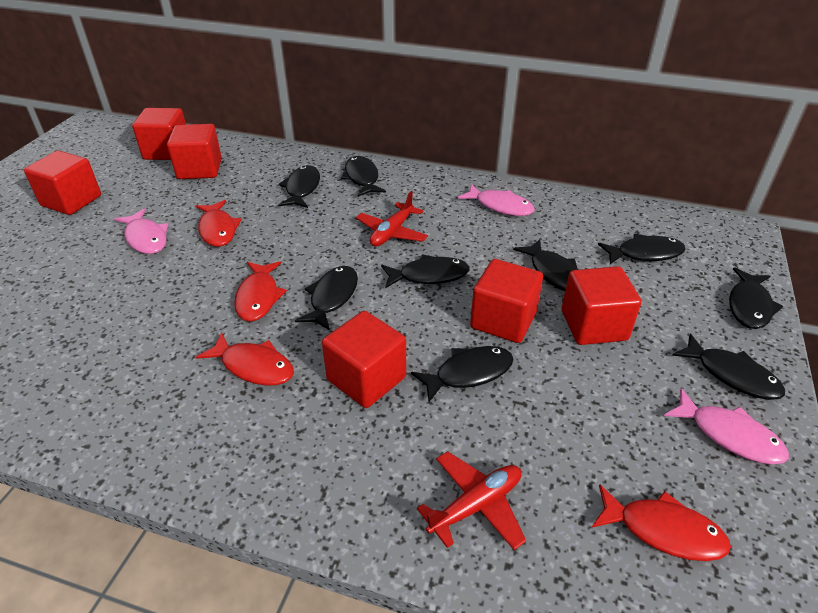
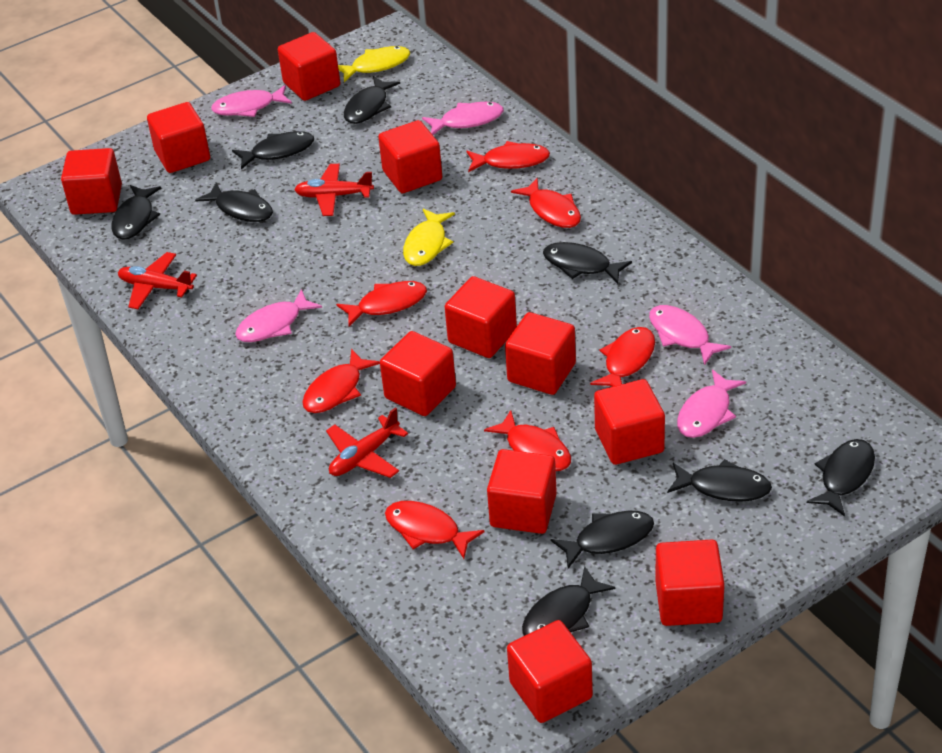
pink fish: 3 -> 5
red cube: 6 -> 11
red fish: 4 -> 7
red plane: 2 -> 3
yellow fish: 0 -> 2

